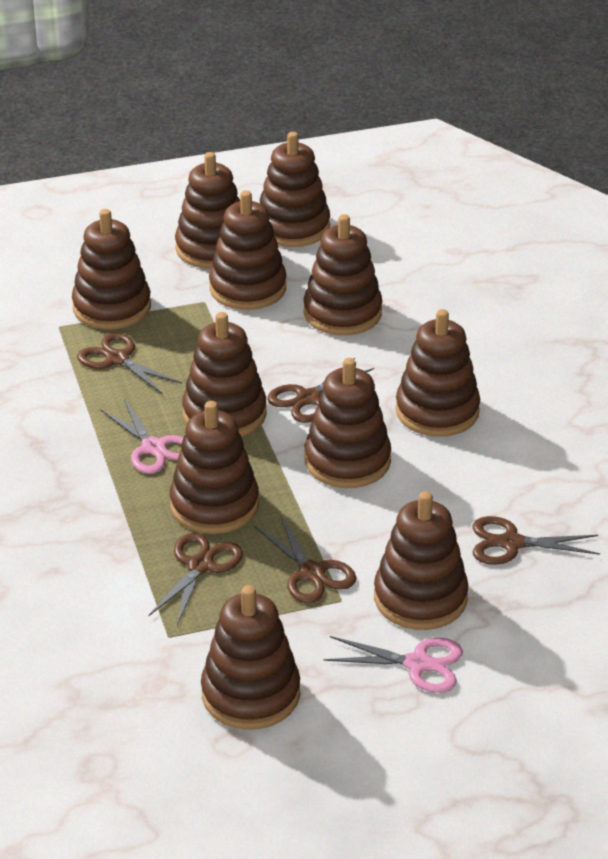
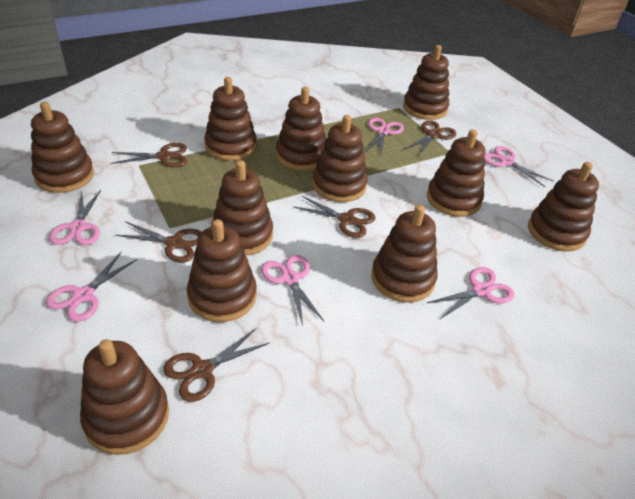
pink scissors: 2 -> 6

